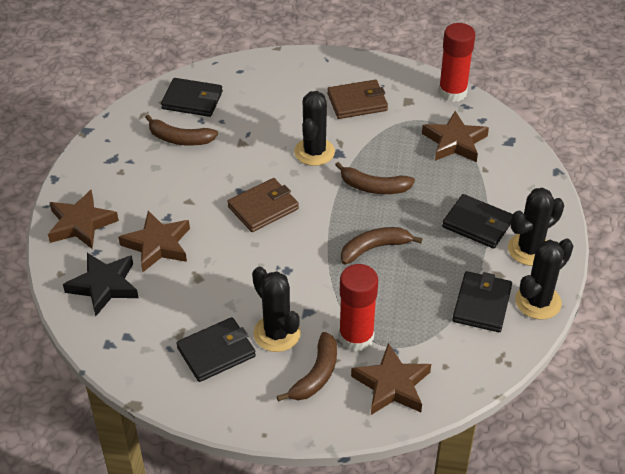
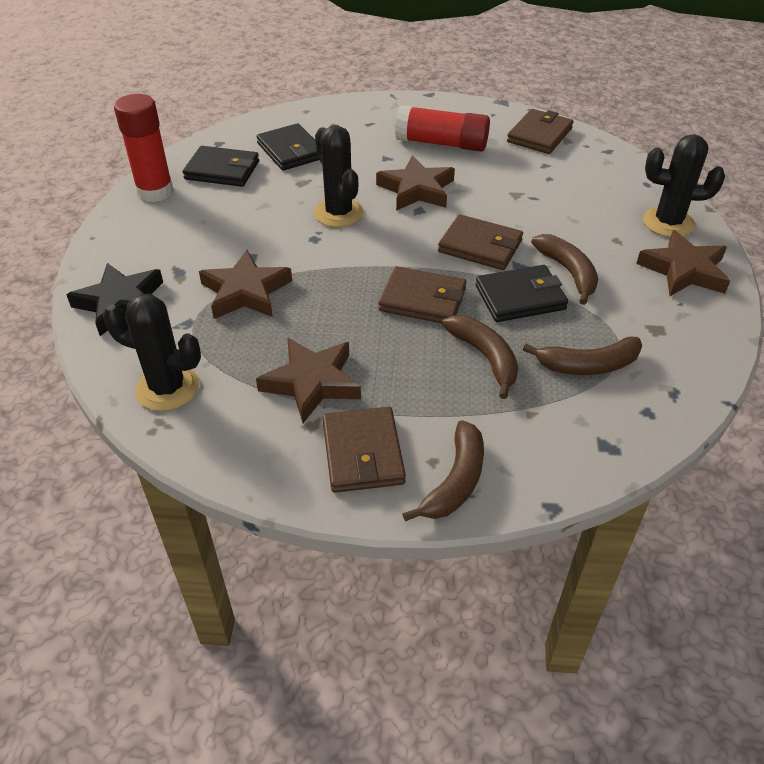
black cactus: 4 -> 3
black wallet: 4 -> 3
brown wallet: 2 -> 4

